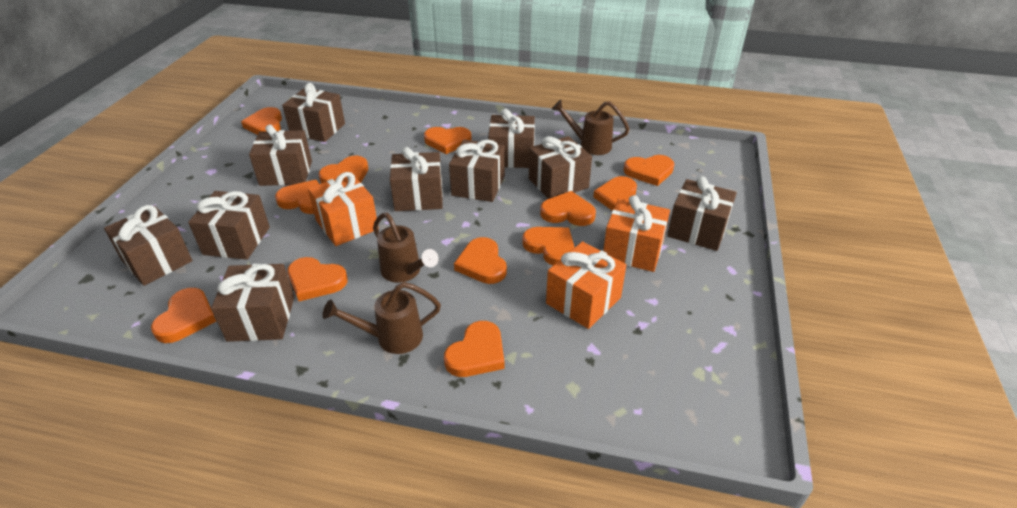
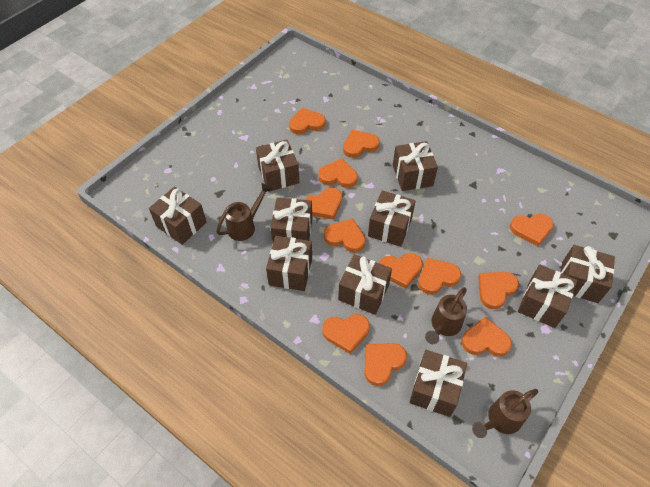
orange gift: 3 -> 0

